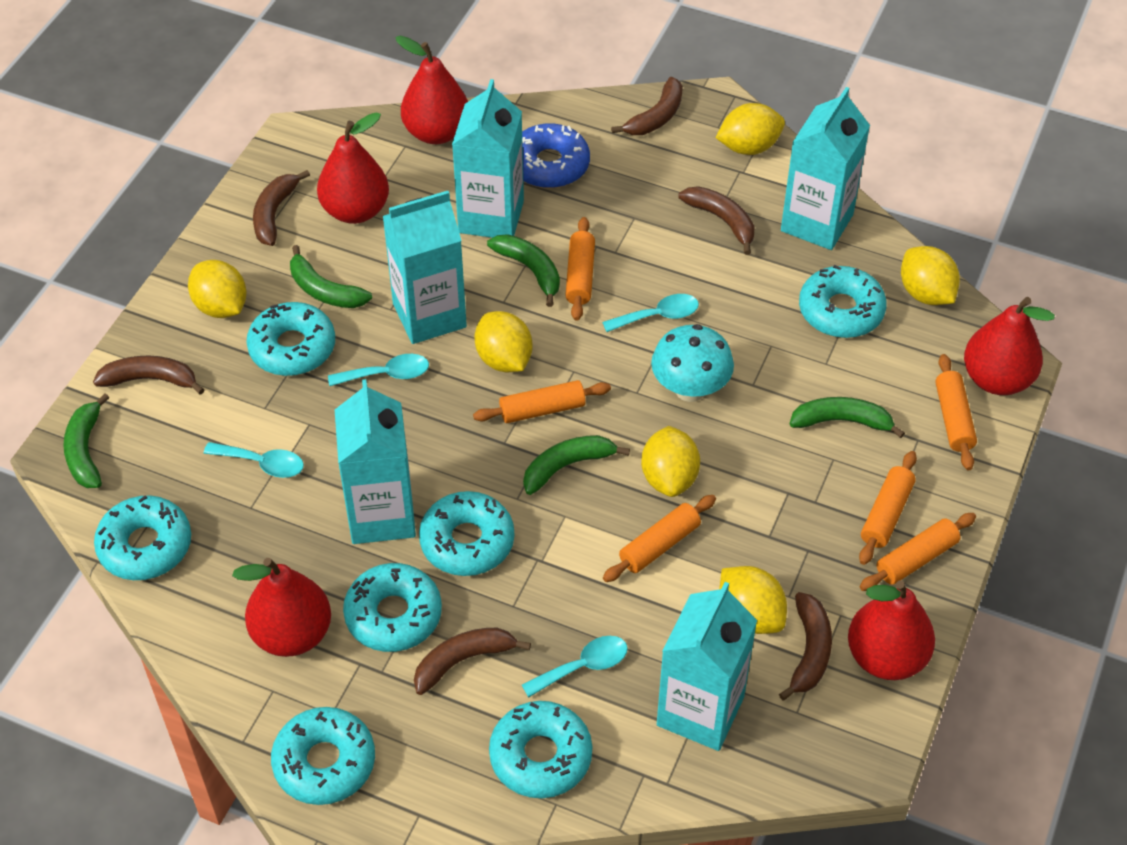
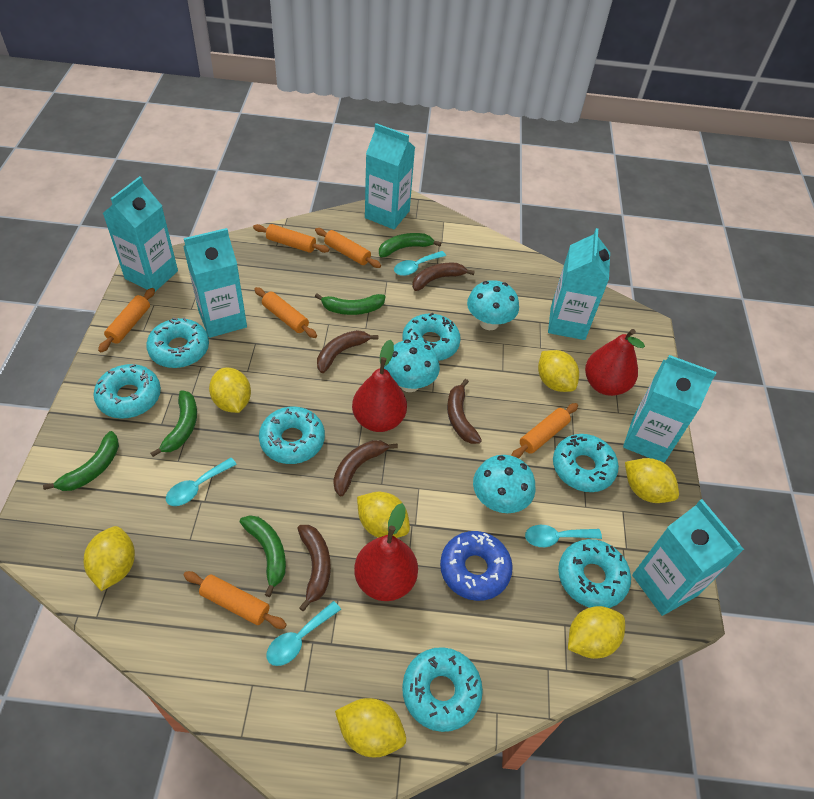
brown banana: 6 -> 5
red pear: 5 -> 3
turquoise carton: 5 -> 6
turquoise mushroom: 1 -> 3
yellow lemon: 6 -> 7

